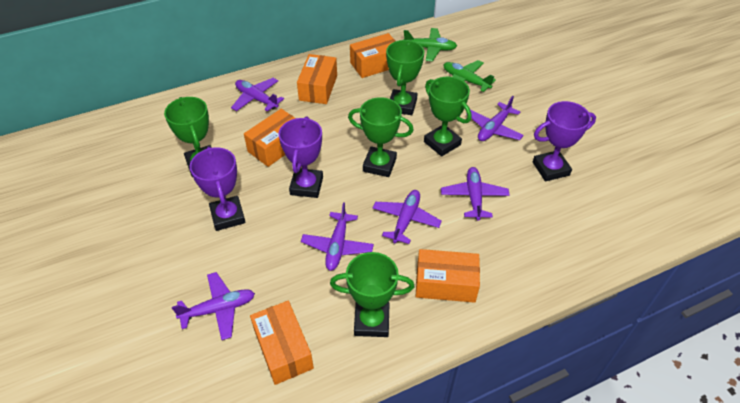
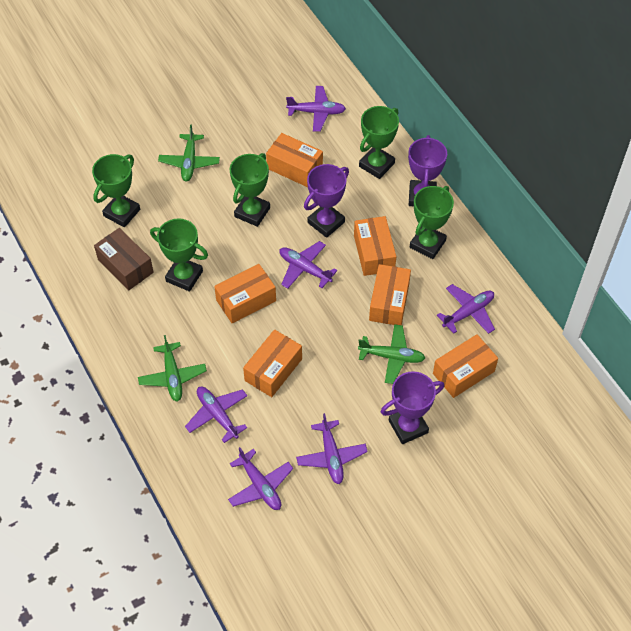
brown box: 0 -> 1
green plane: 2 -> 3
orange box: 5 -> 6

